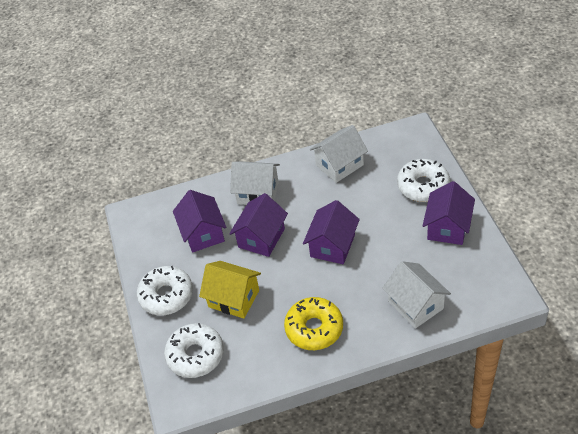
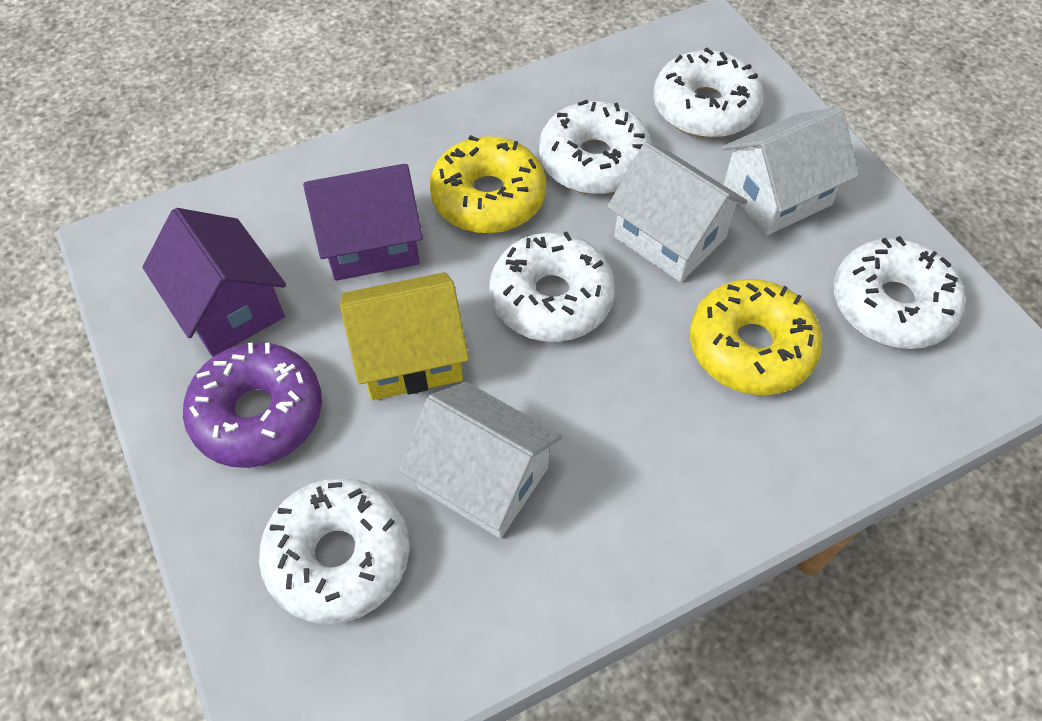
purple donut: 0 -> 1
purple house: 4 -> 2
white donut: 3 -> 5
yellow donut: 1 -> 2

